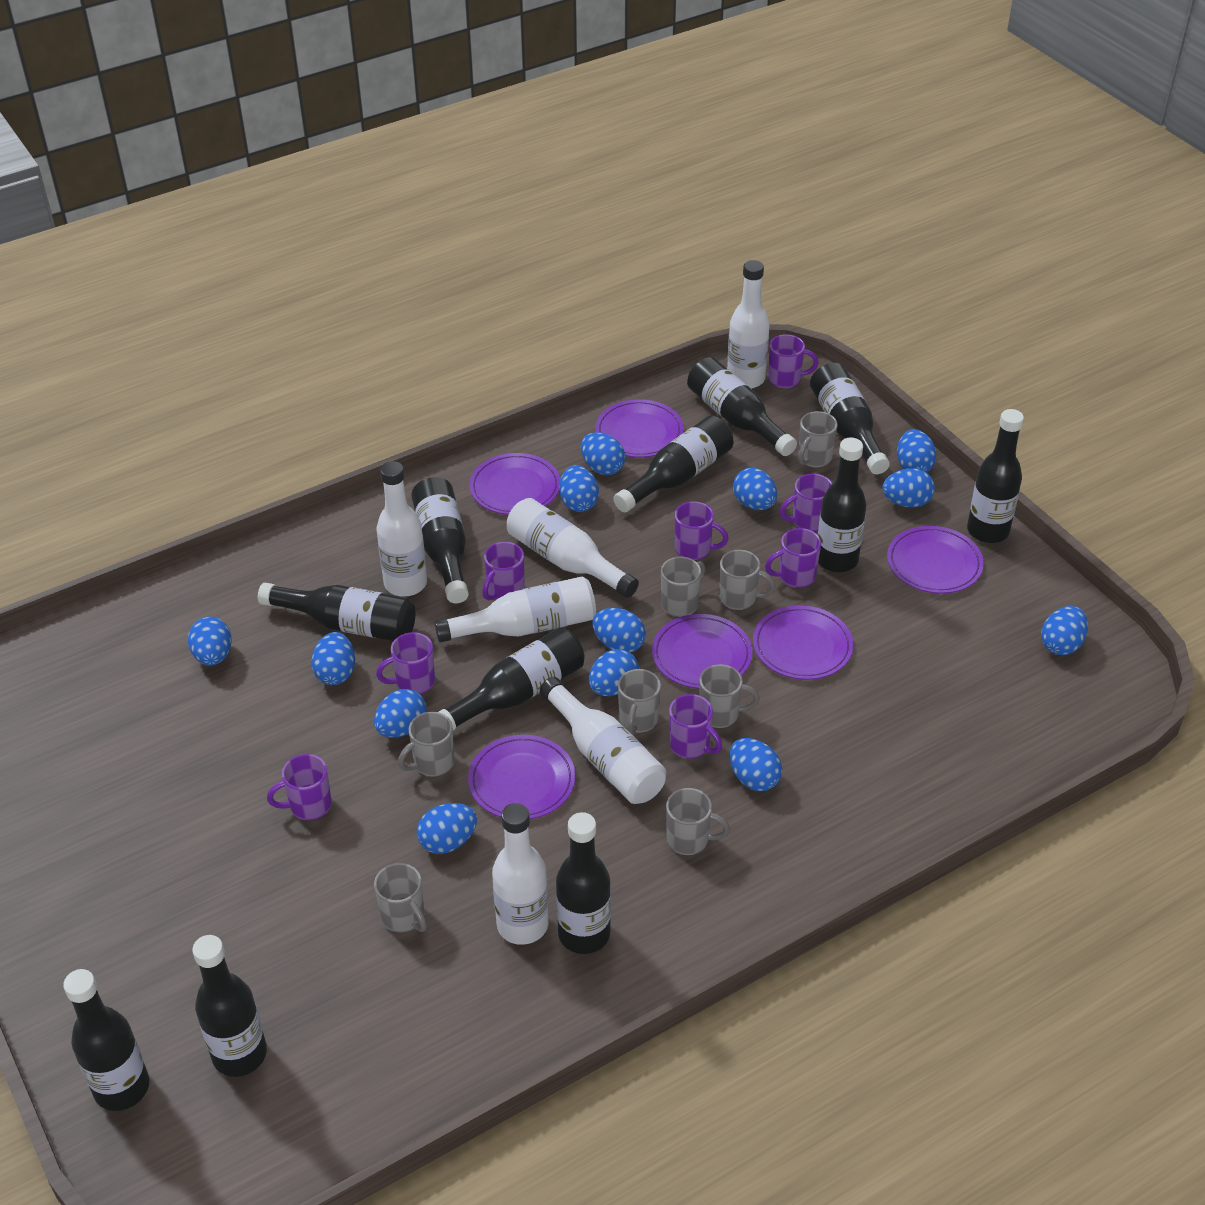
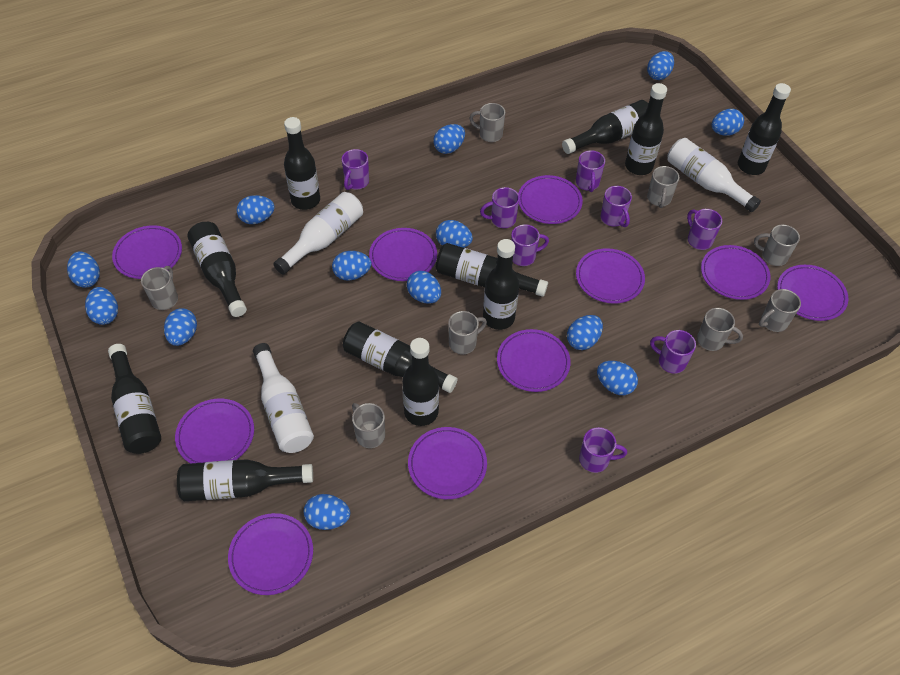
purple plate: 6 -> 10
white bottle: 6 -> 3

